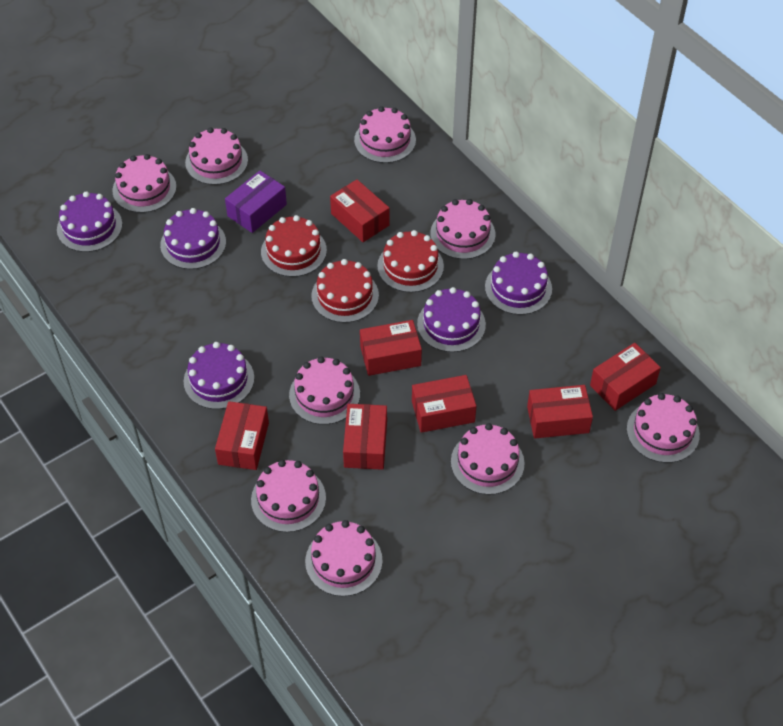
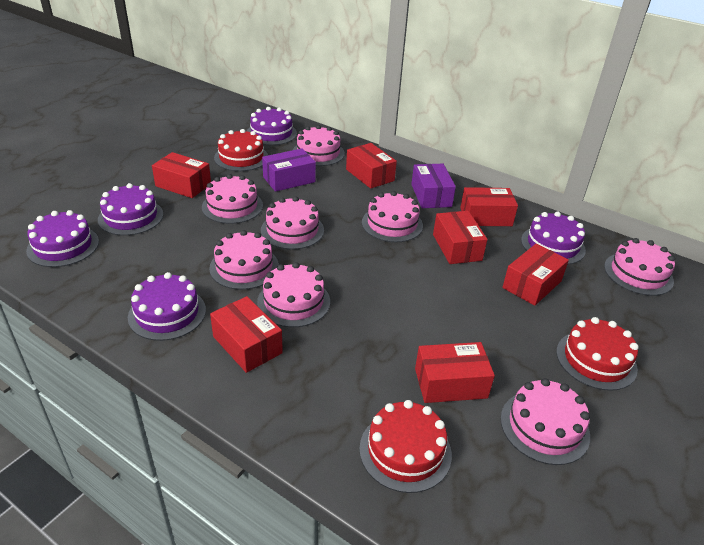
pink cake: 9 -> 8
purple box: 1 -> 2

